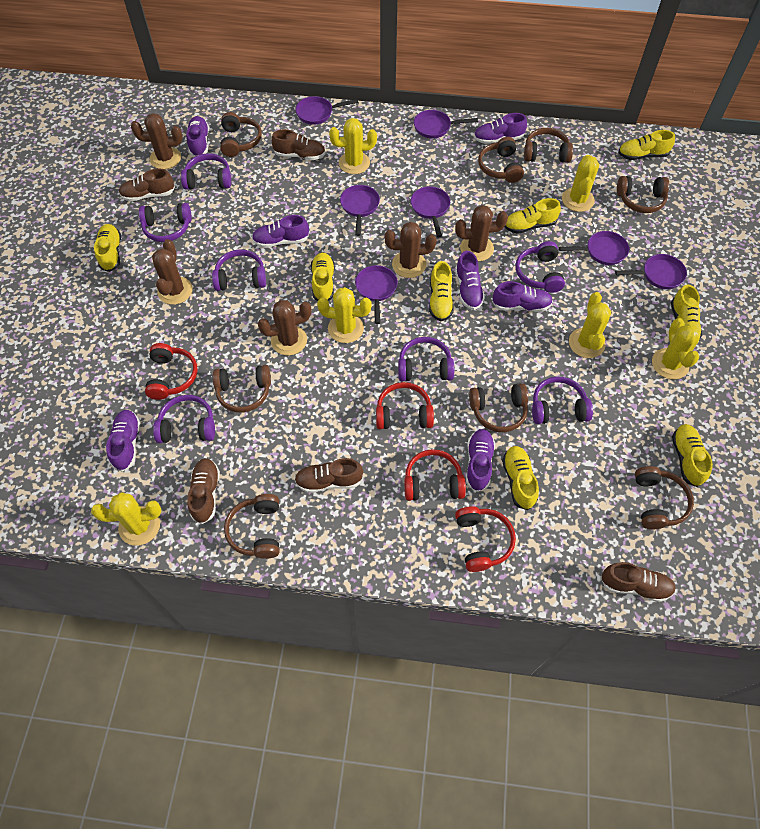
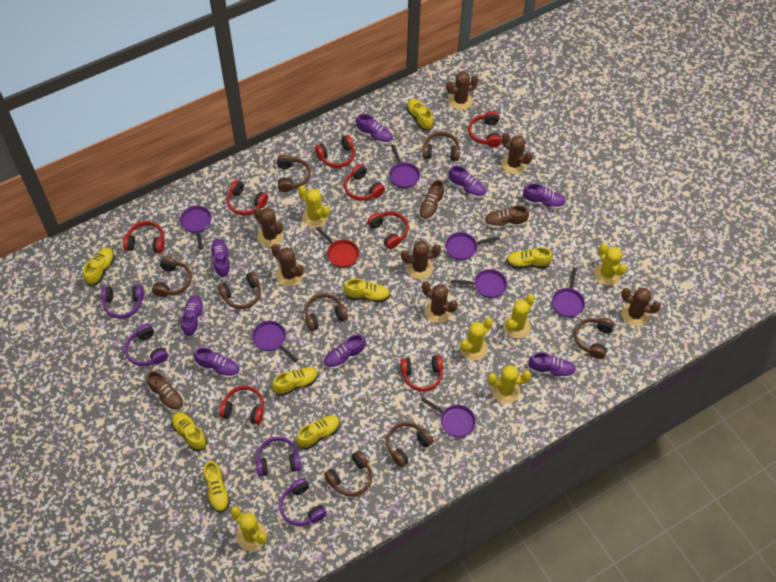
brown cactus: 5 -> 7
brown shoe: 5 -> 3
purple headphones: 7 -> 4
purple shoe: 7 -> 8
red headphones: 4 -> 8
red pan: 0 -> 1

